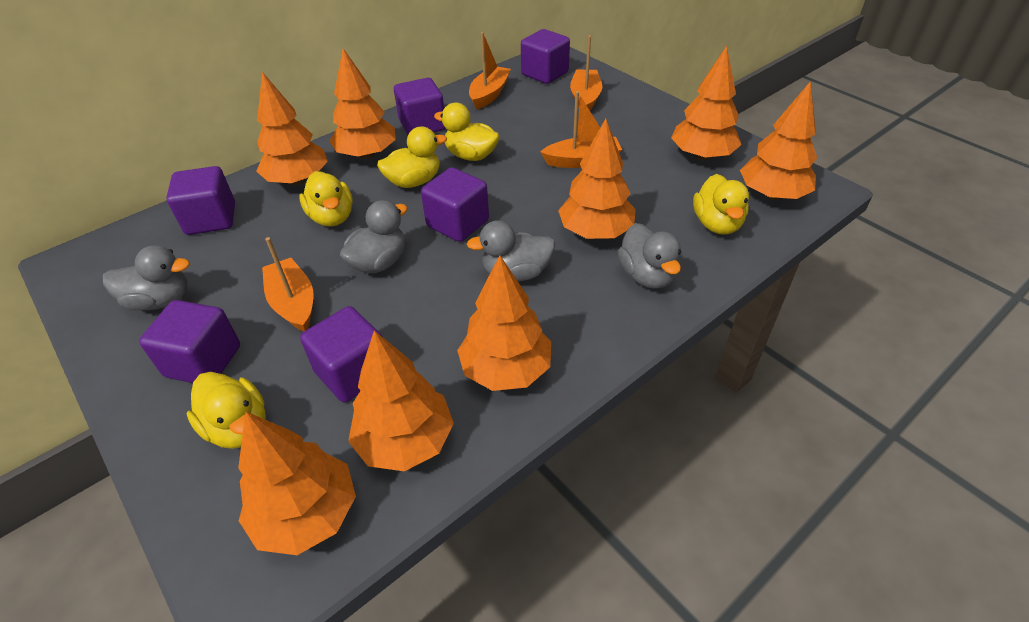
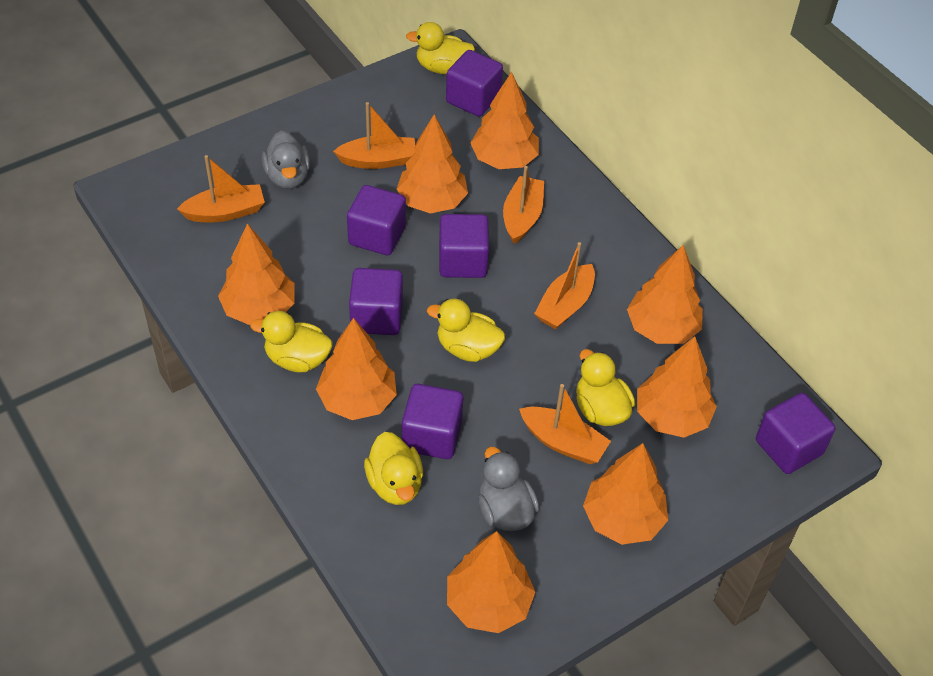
grey duck: 4 -> 2
orange boat: 4 -> 5

